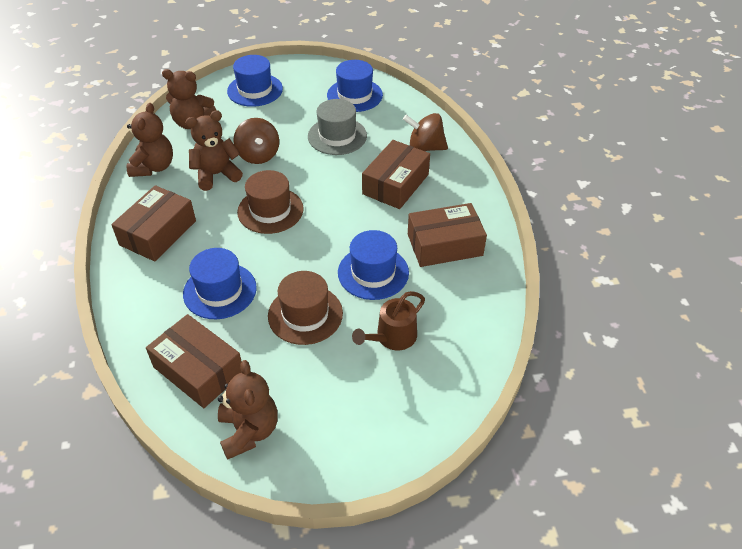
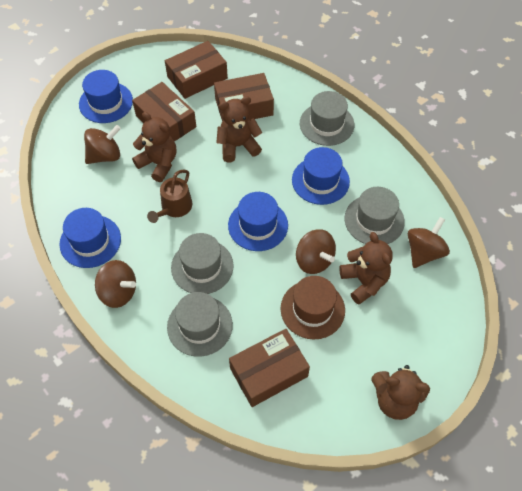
brown hat: 2 -> 1
brown spinning top: 2 -> 4
grey hat: 1 -> 4

